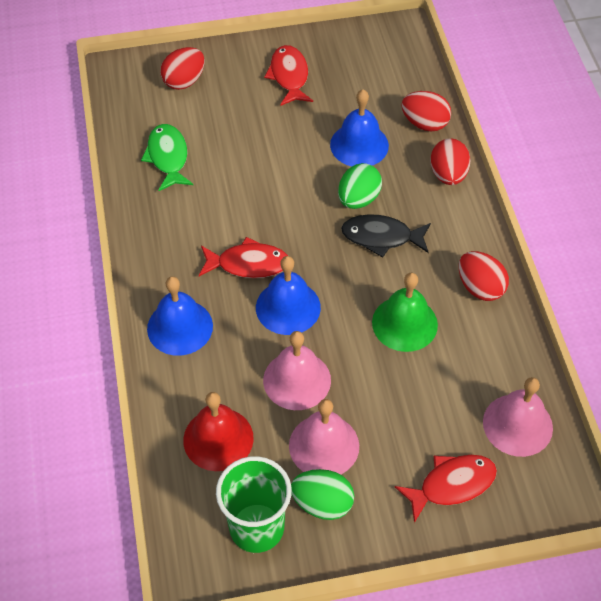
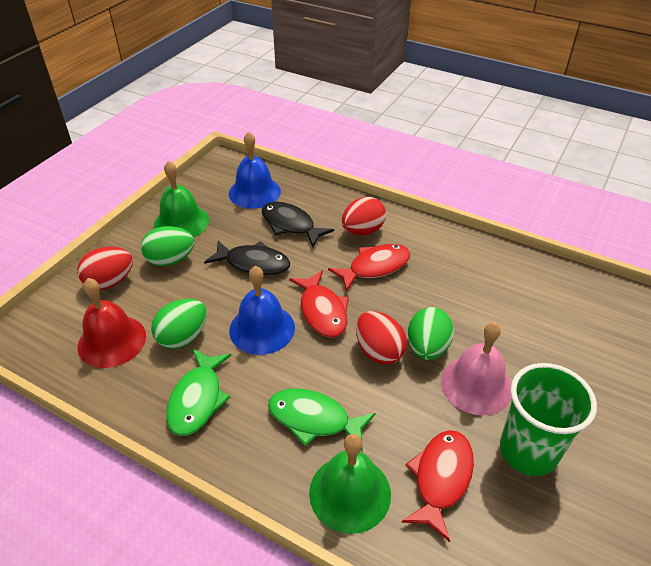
black fish: 1 -> 2
blue bell: 3 -> 2
green bell: 1 -> 2
green egg: 2 -> 3
green fish: 1 -> 2
pink bell: 3 -> 1
red egg: 4 -> 3

